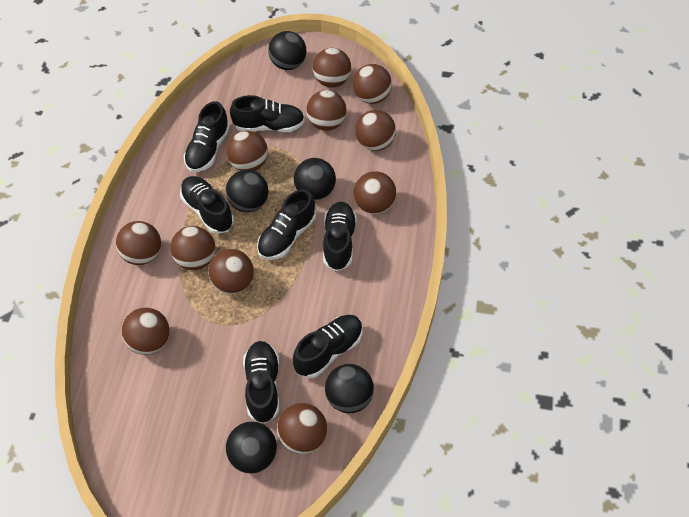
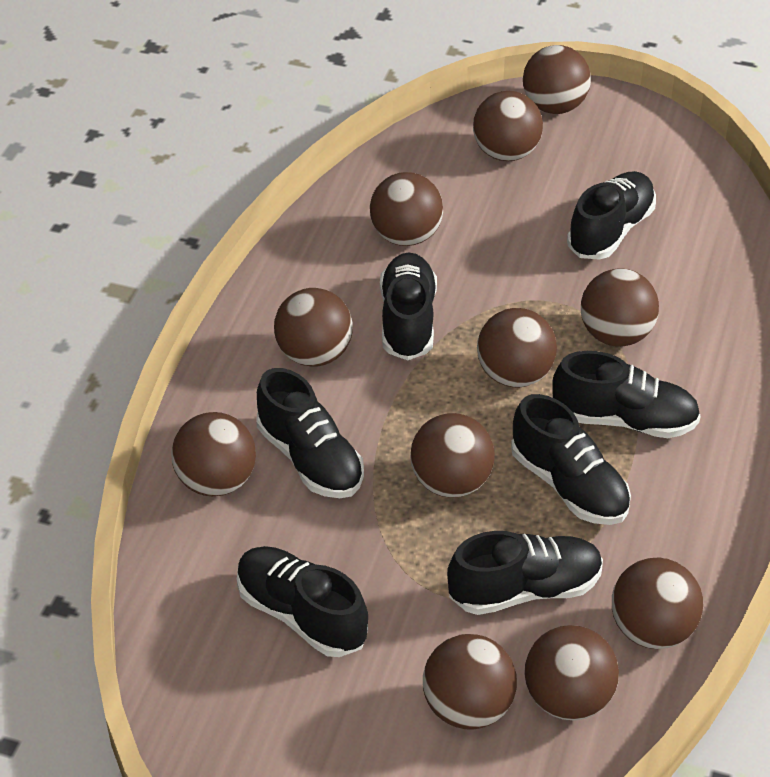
black ball: 5 -> 0

